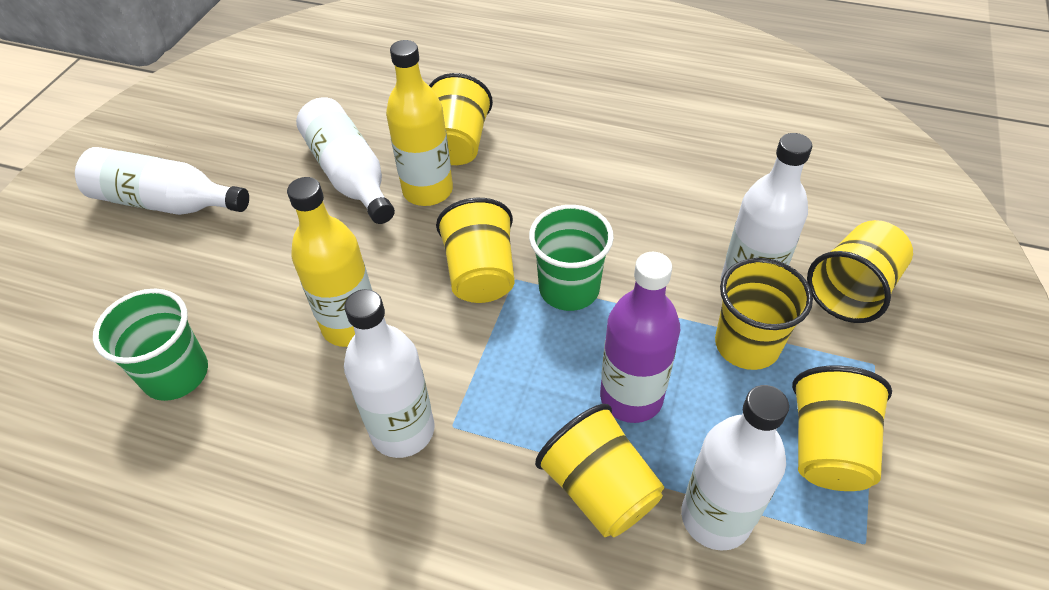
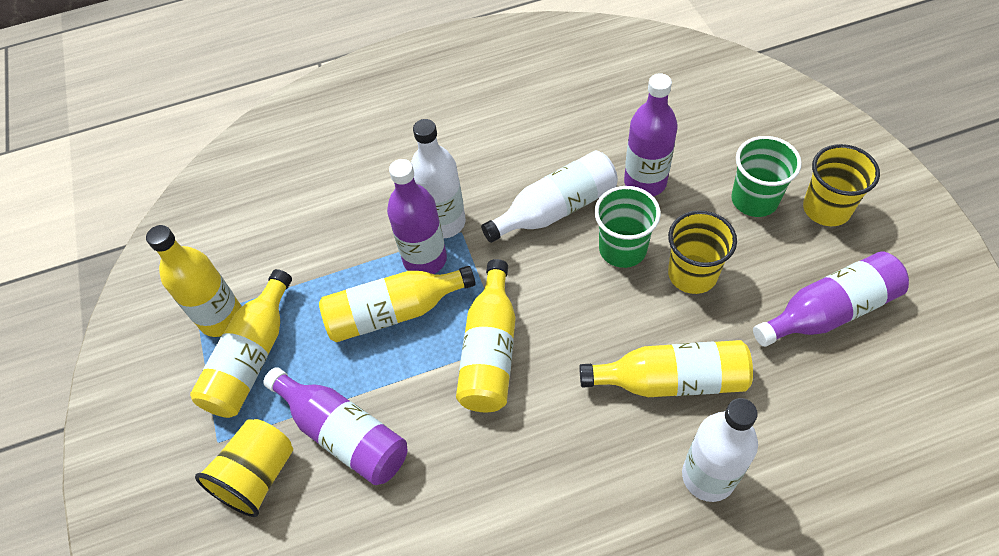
purple bottle: 1 -> 4
white bottle: 5 -> 3
yellow bottle: 2 -> 5
yellow cup: 6 -> 3

